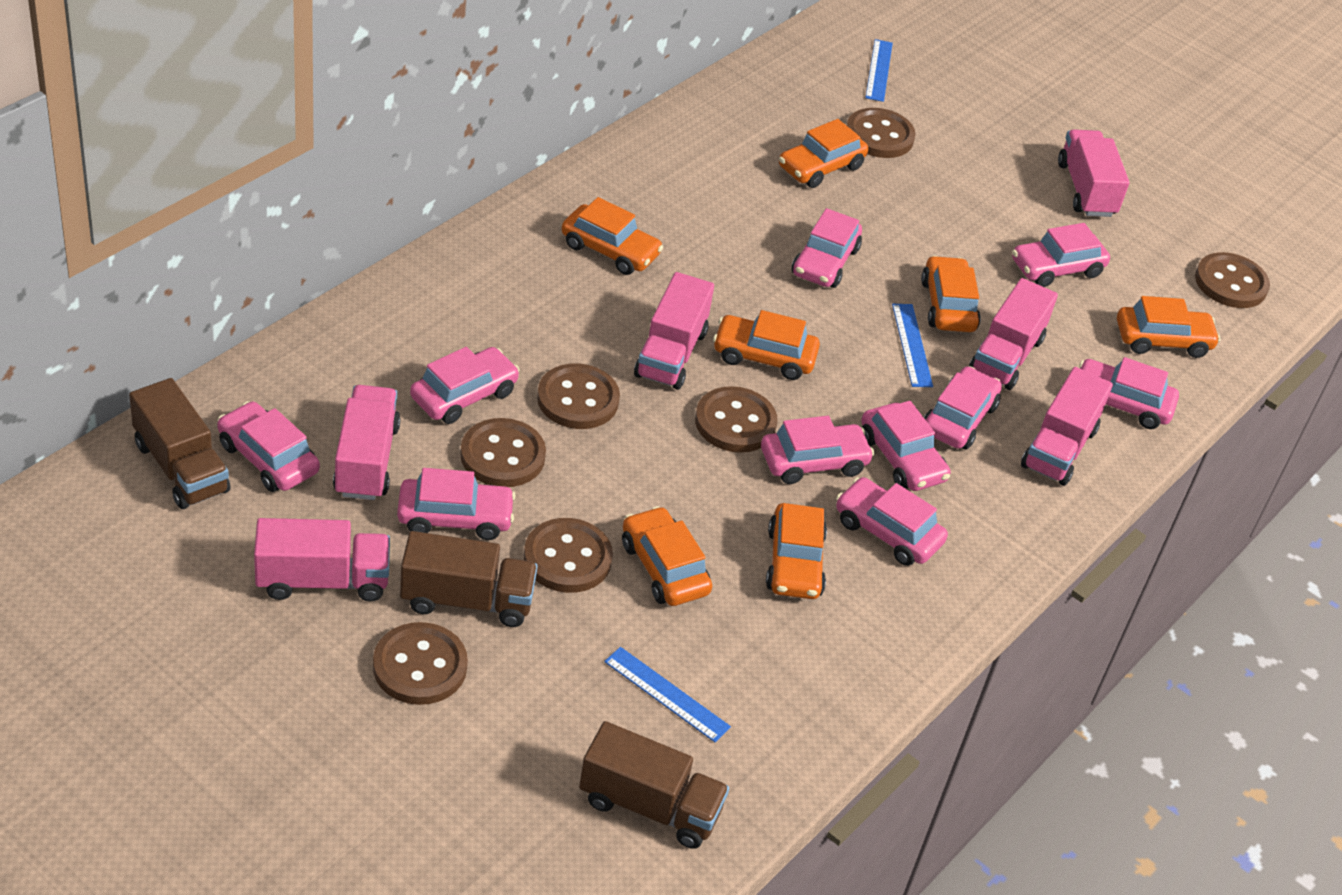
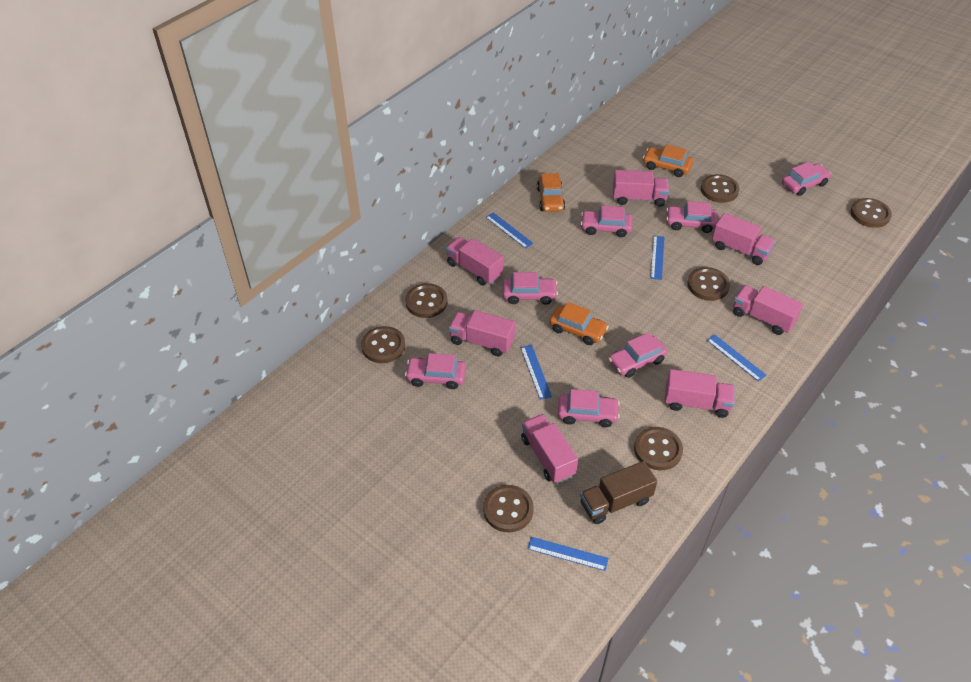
blue ruler: 3 -> 5
brown truck: 3 -> 1
orange car: 7 -> 3
pink car: 10 -> 7
pink truck: 6 -> 7

